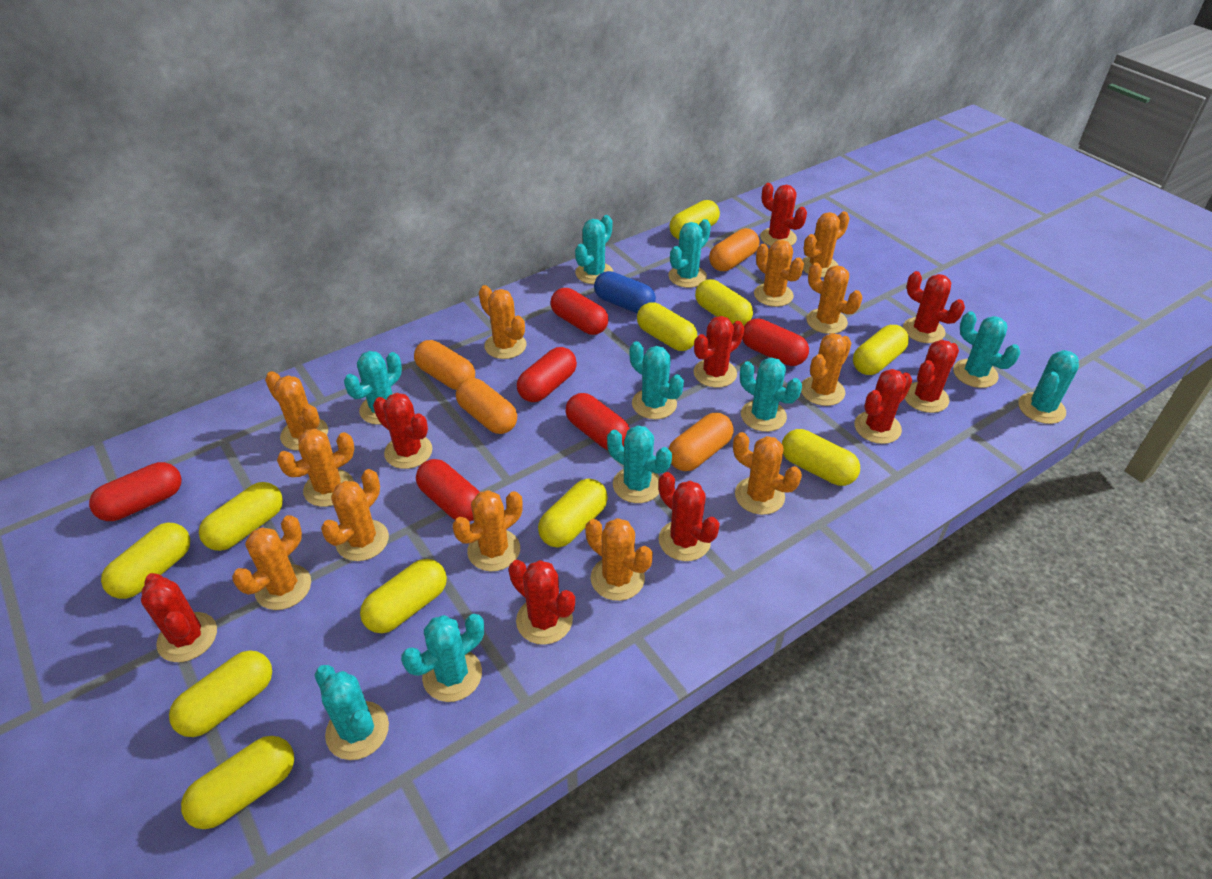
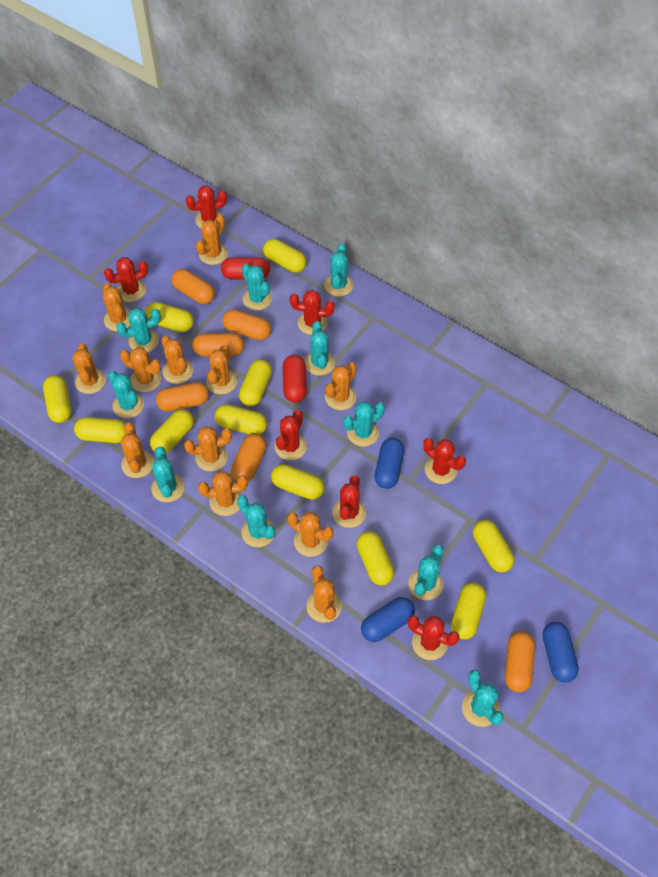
blue capsule: 1 -> 3
orange capsule: 4 -> 6
red cactus: 9 -> 7
red capsule: 6 -> 2

